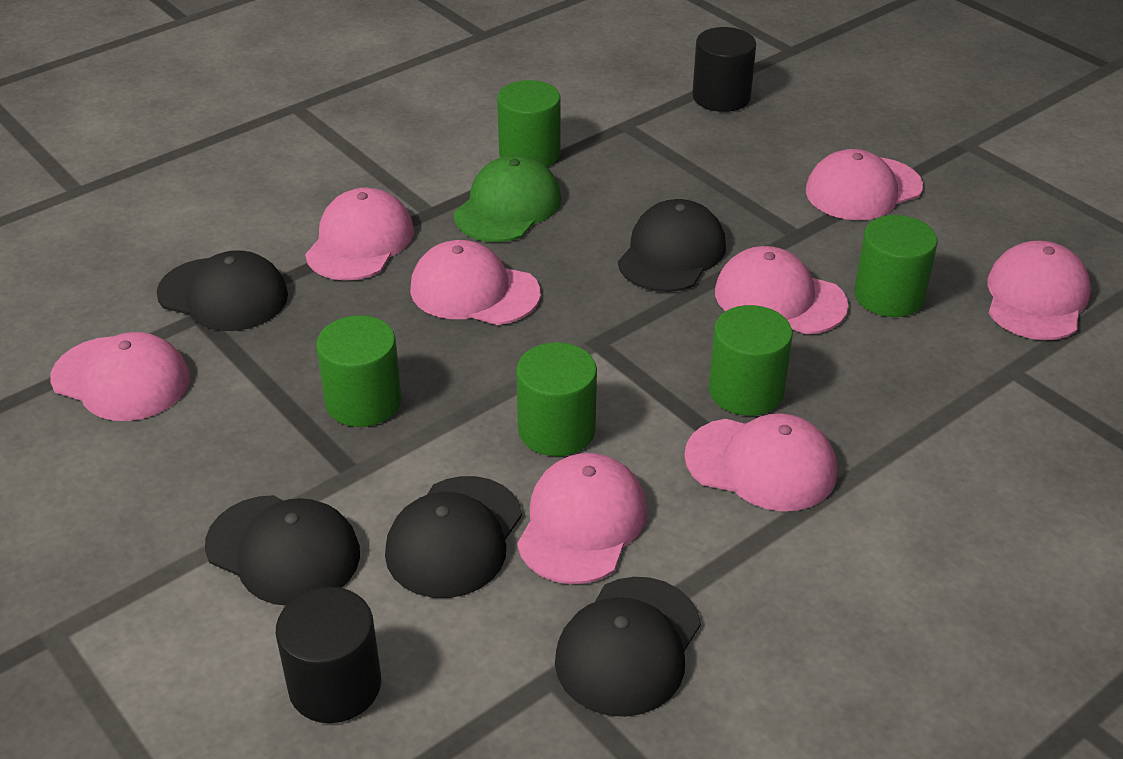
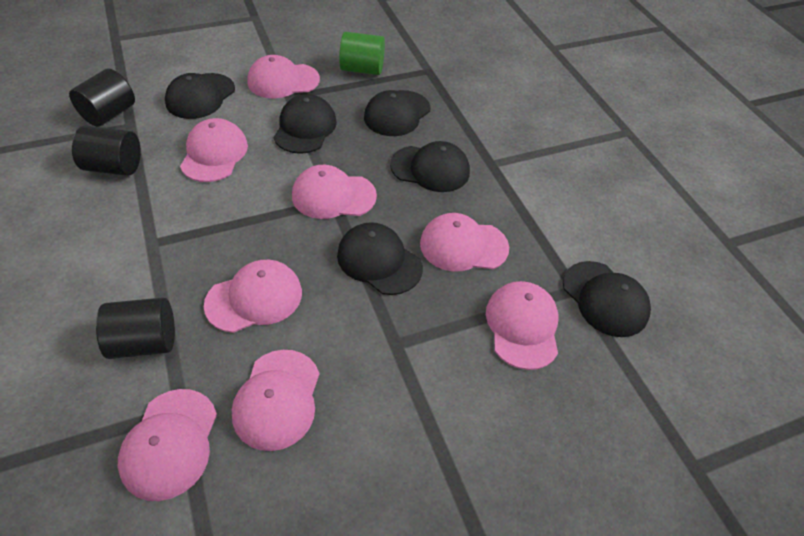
black cap: 5 -> 6
black cylinder: 2 -> 3
green cap: 1 -> 0
green cylinder: 5 -> 1

